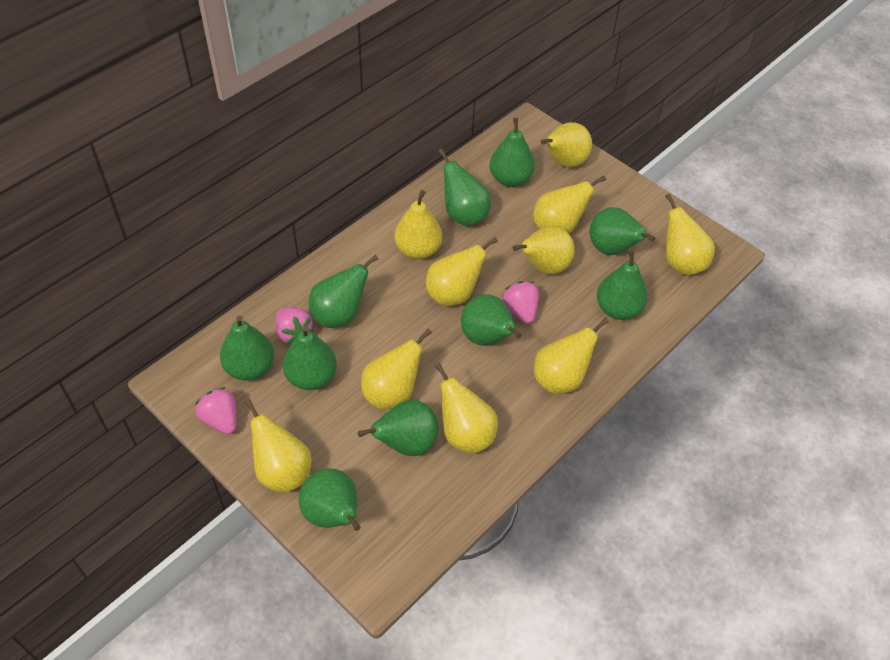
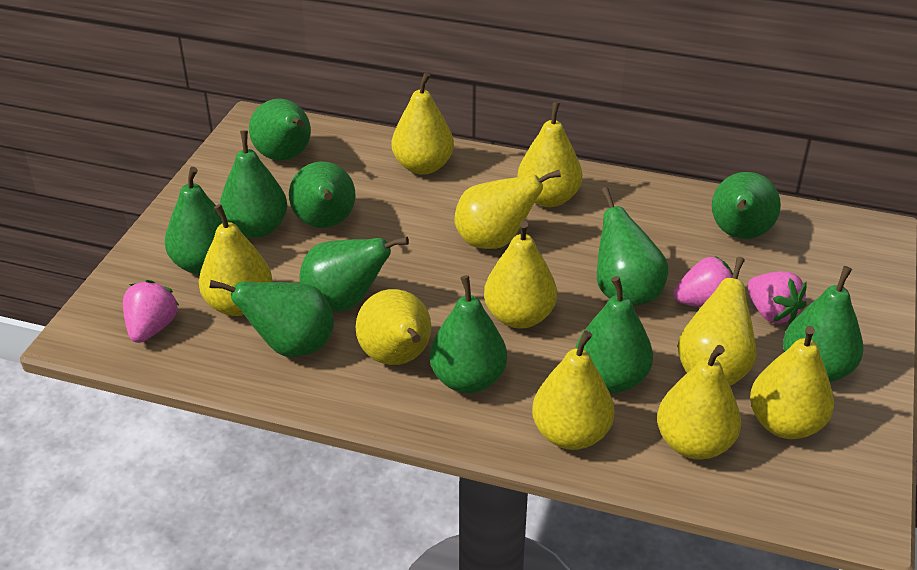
green pear: 10 -> 11

